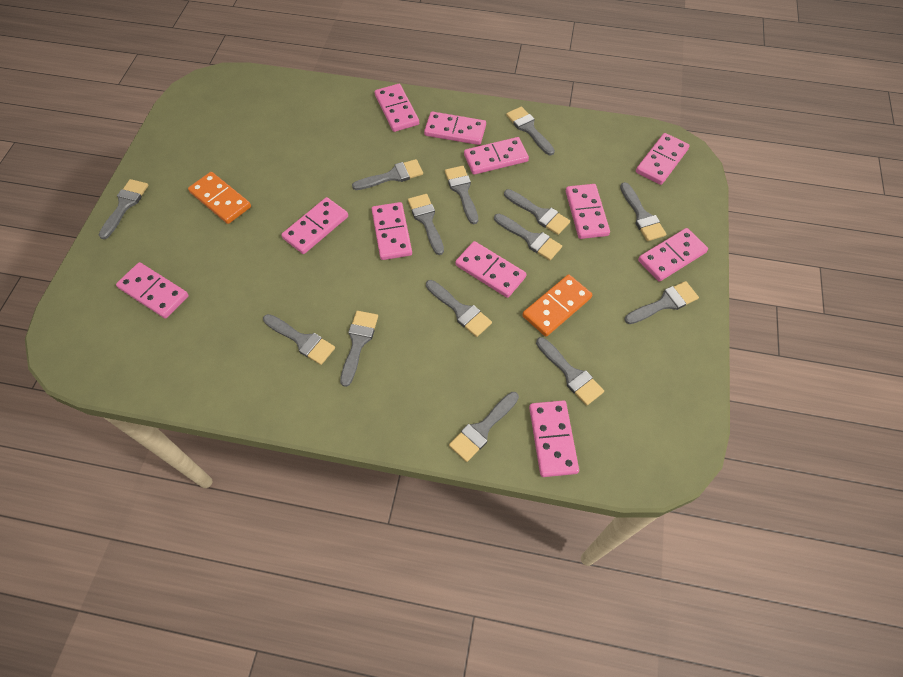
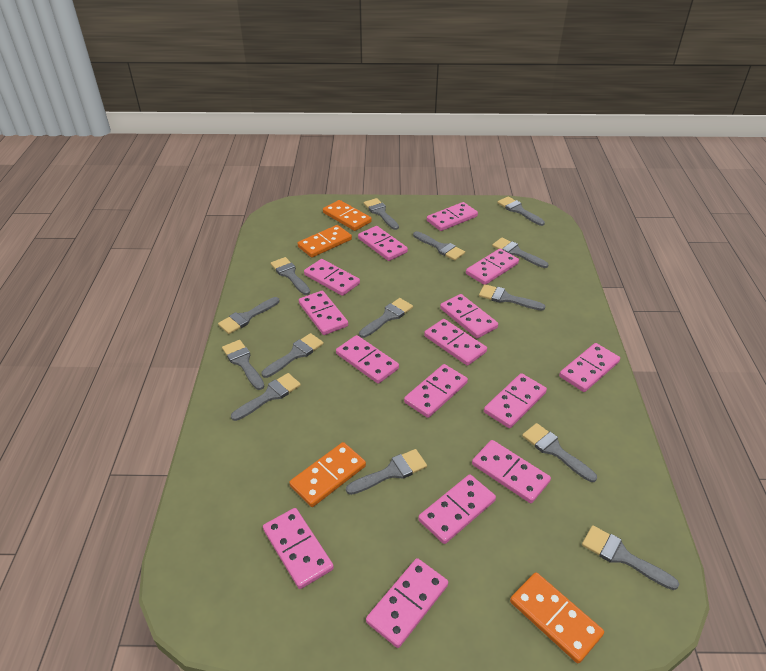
orange domino: 2 -> 4
pink domino: 11 -> 15

